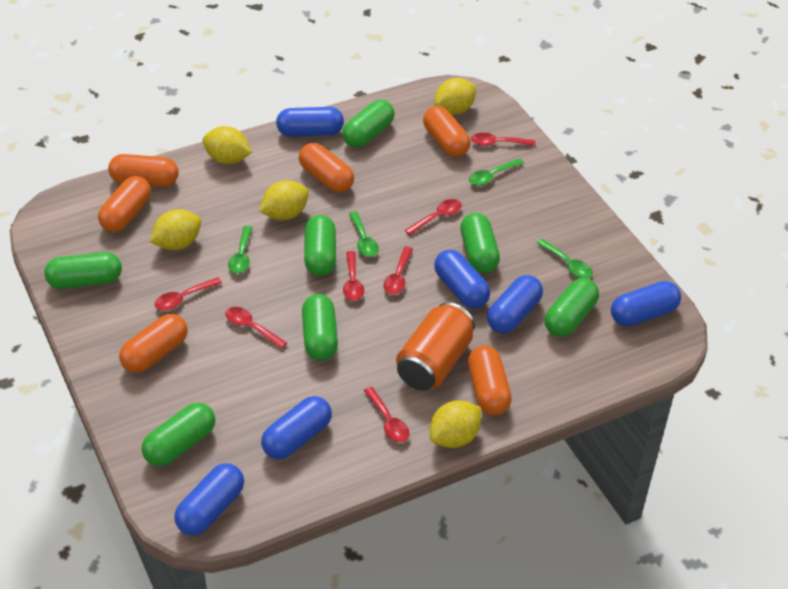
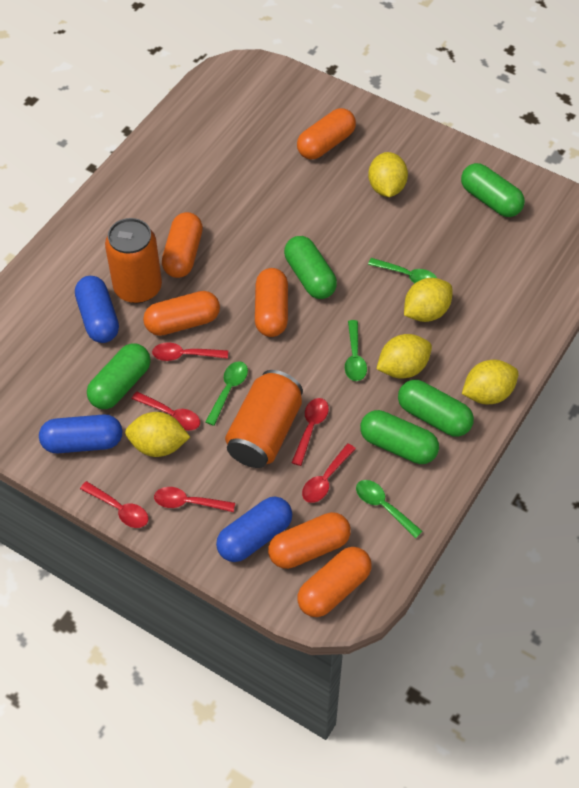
blue capsule: 6 -> 3
green capsule: 7 -> 5
orange can: 1 -> 2
red spoon: 7 -> 6

